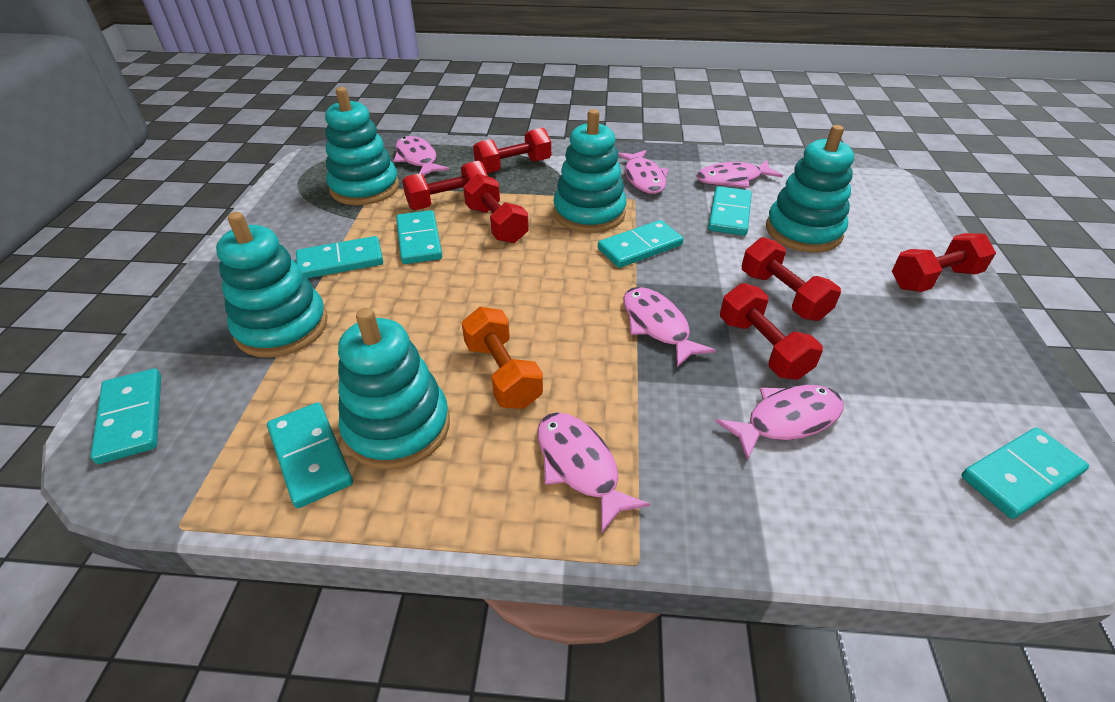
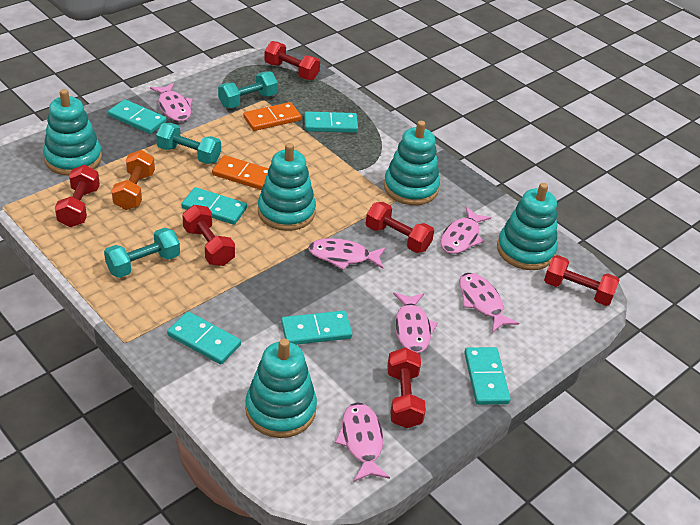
orange domino: 0 -> 2
turquoise domino: 7 -> 6
turquoise dumbbell: 0 -> 3

